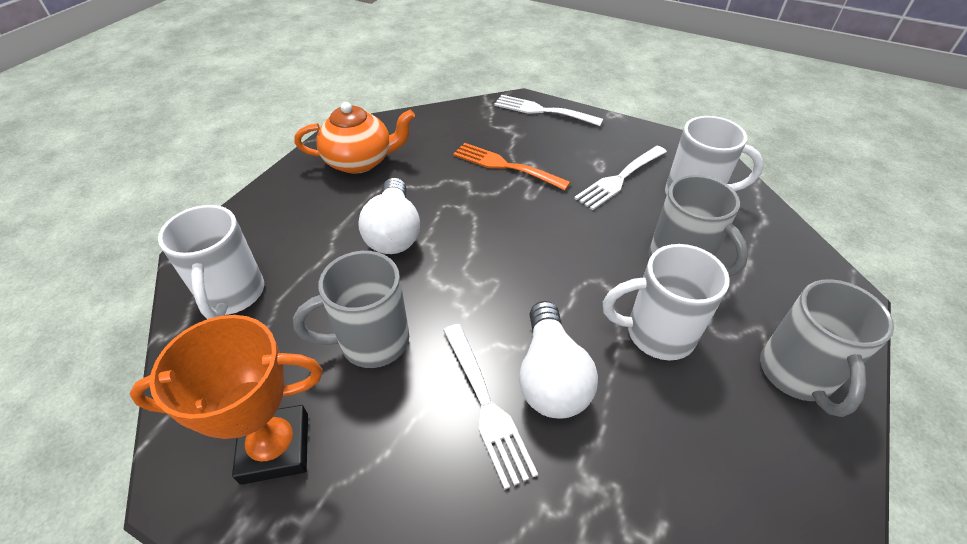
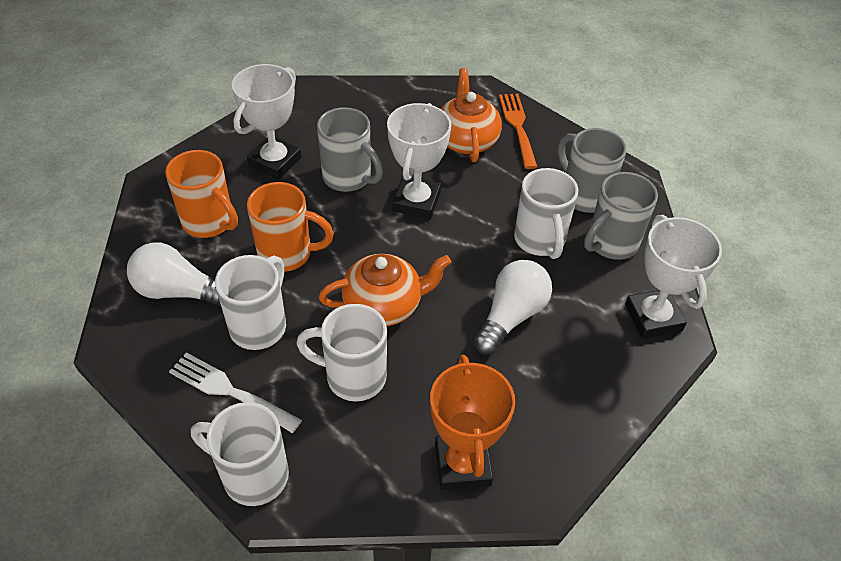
orange mug: 0 -> 2
orange teapot: 1 -> 2
white fork: 3 -> 1
white mug: 3 -> 4
white trophy: 0 -> 3

